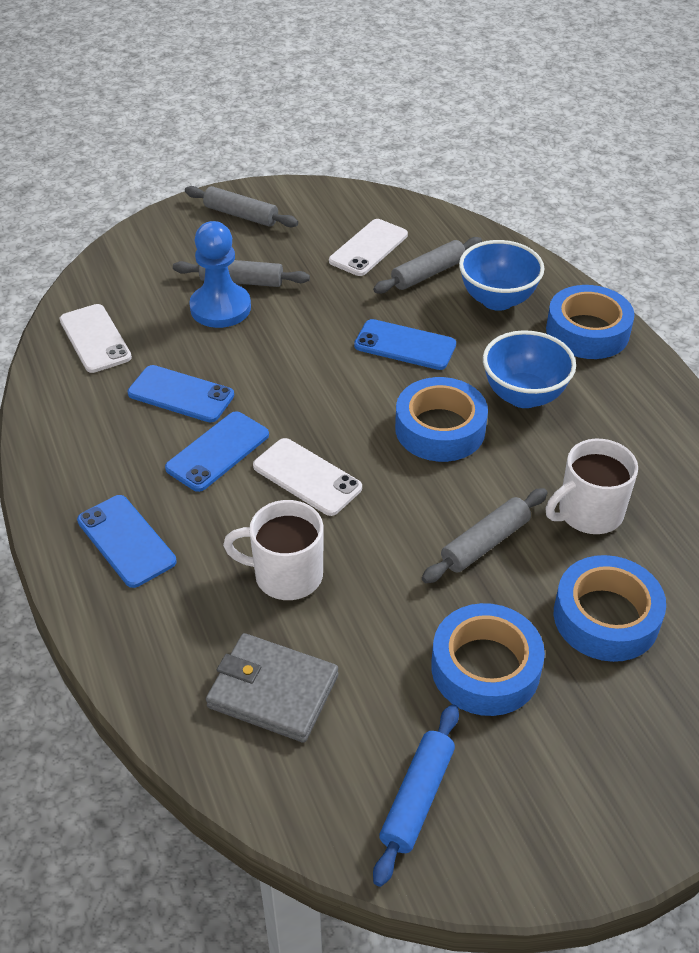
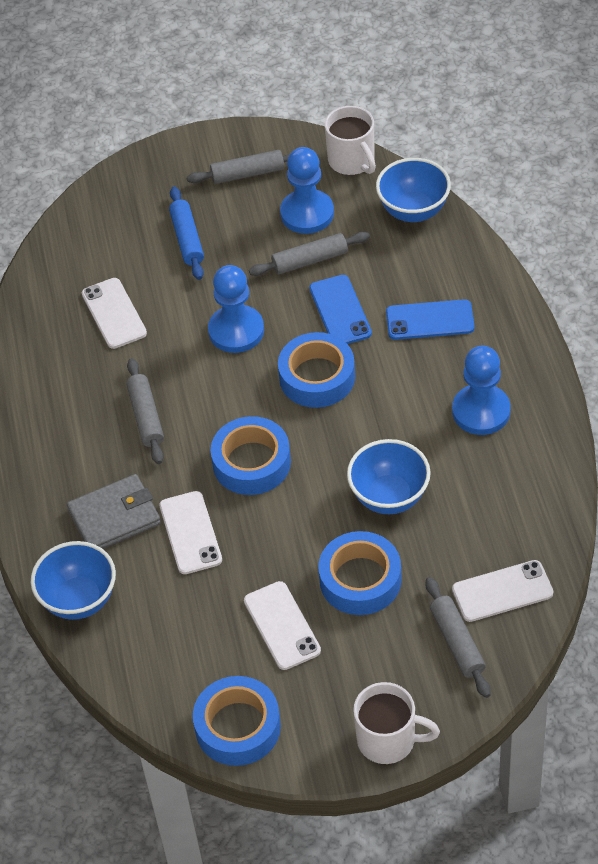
blue bowl: 2 -> 3
blue pawn: 1 -> 3
blue phone: 4 -> 2
white phone: 3 -> 4

